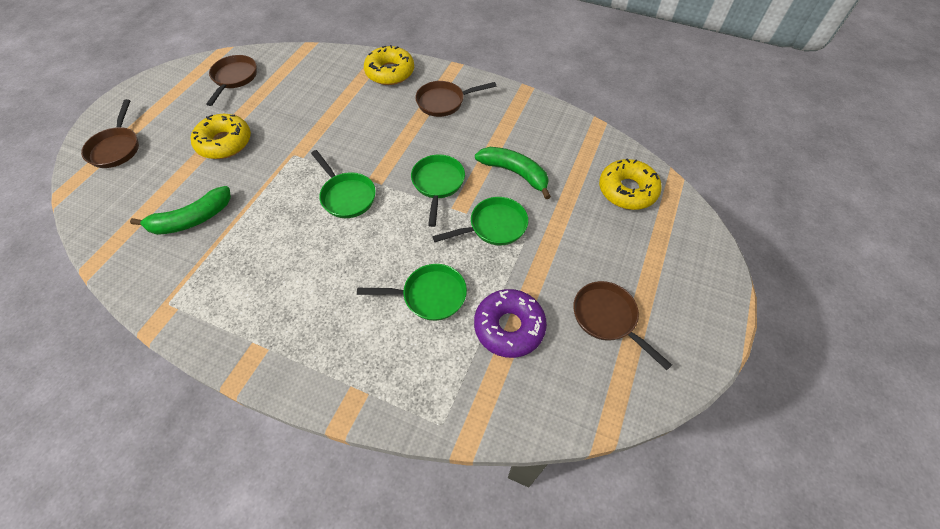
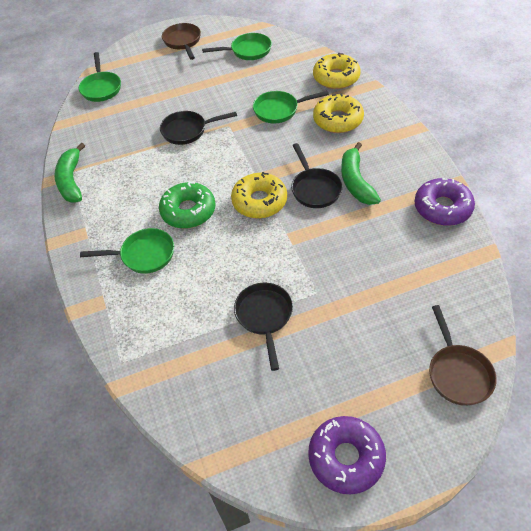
black pan: 0 -> 3
brown pan: 4 -> 2
green donut: 0 -> 1
purple donut: 1 -> 2

